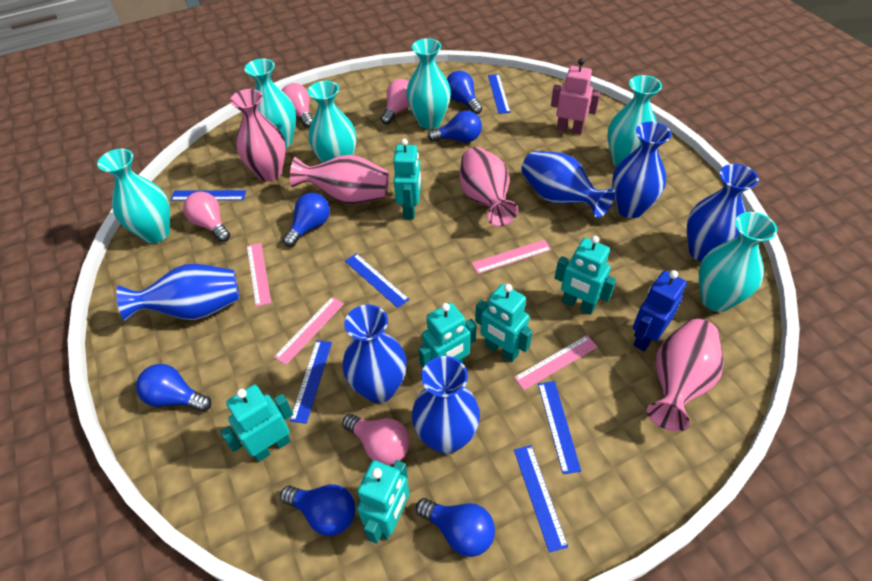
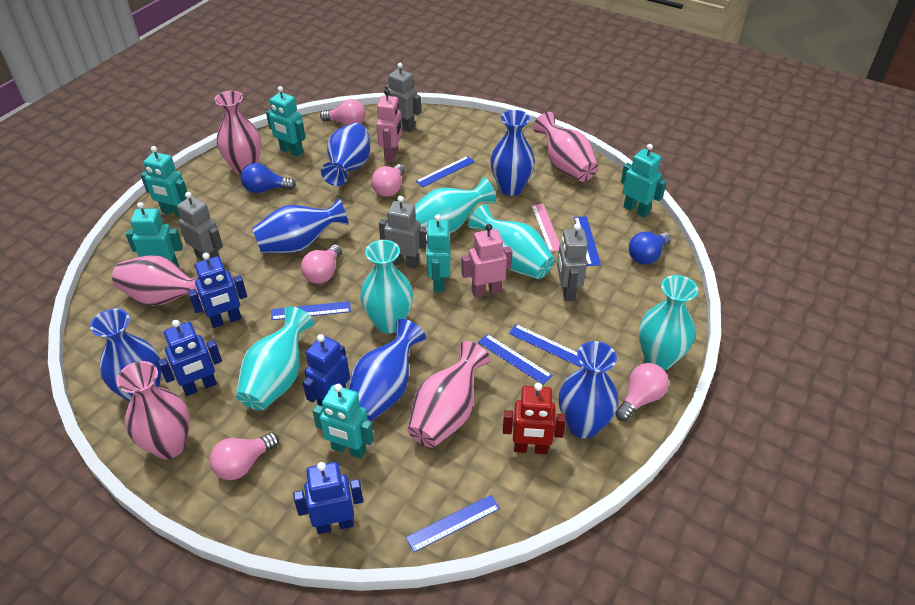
blue light bulb: 6 -> 2
blue robot: 1 -> 4
grey robot: 0 -> 4
pink light bulb: 4 -> 5
pink robot: 1 -> 2
pink ruler: 4 -> 1
pink vase: 4 -> 5
red robot: 0 -> 1
turquoise vase: 6 -> 5

